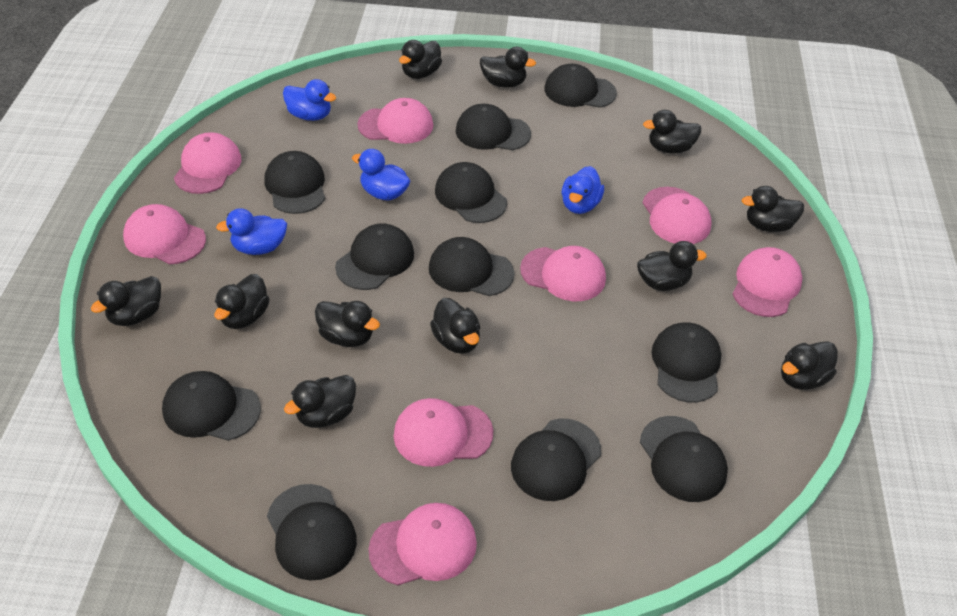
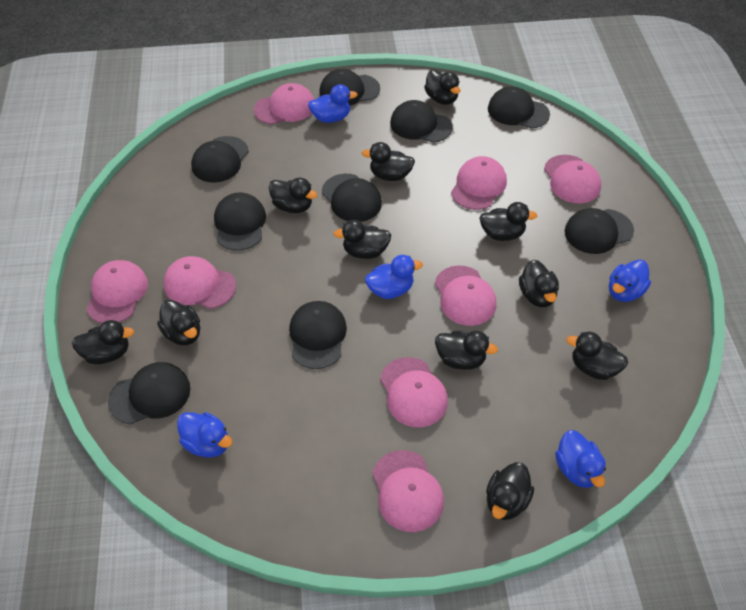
black cap: 11 -> 9
blue duck: 4 -> 5

